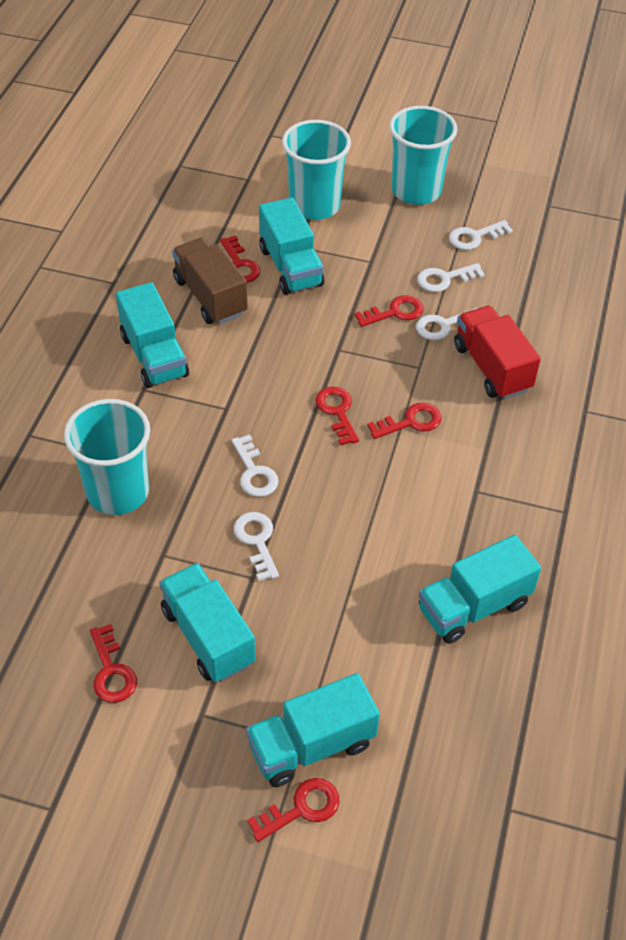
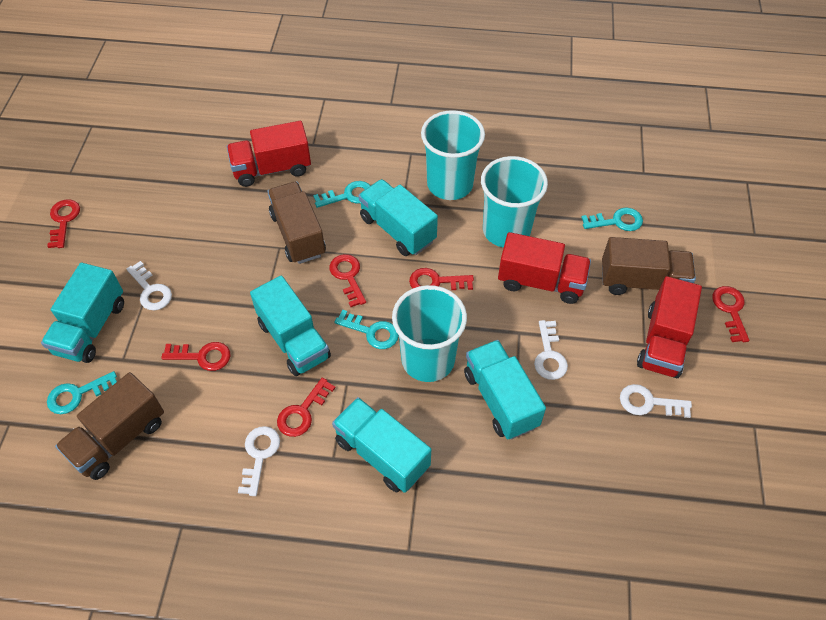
brown truck: 1 -> 3
red truck: 1 -> 3
turquoise key: 0 -> 4
white key: 5 -> 4

